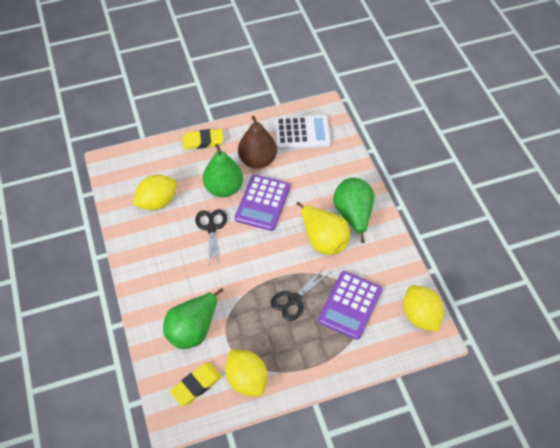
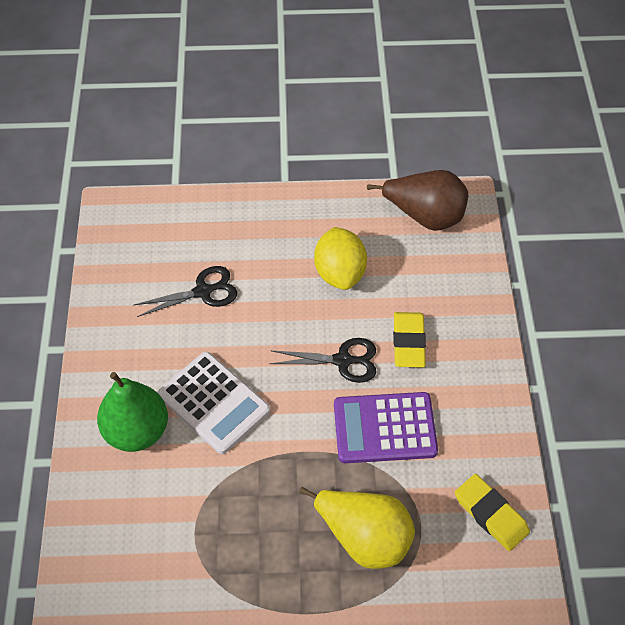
green pear: 3 -> 1
purple calculator: 2 -> 1
yellow lemon: 3 -> 1

